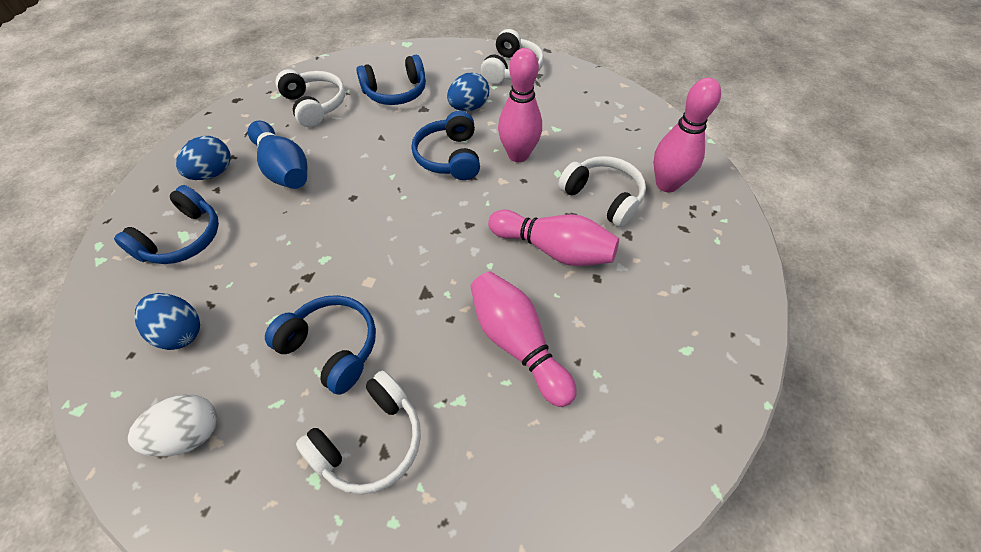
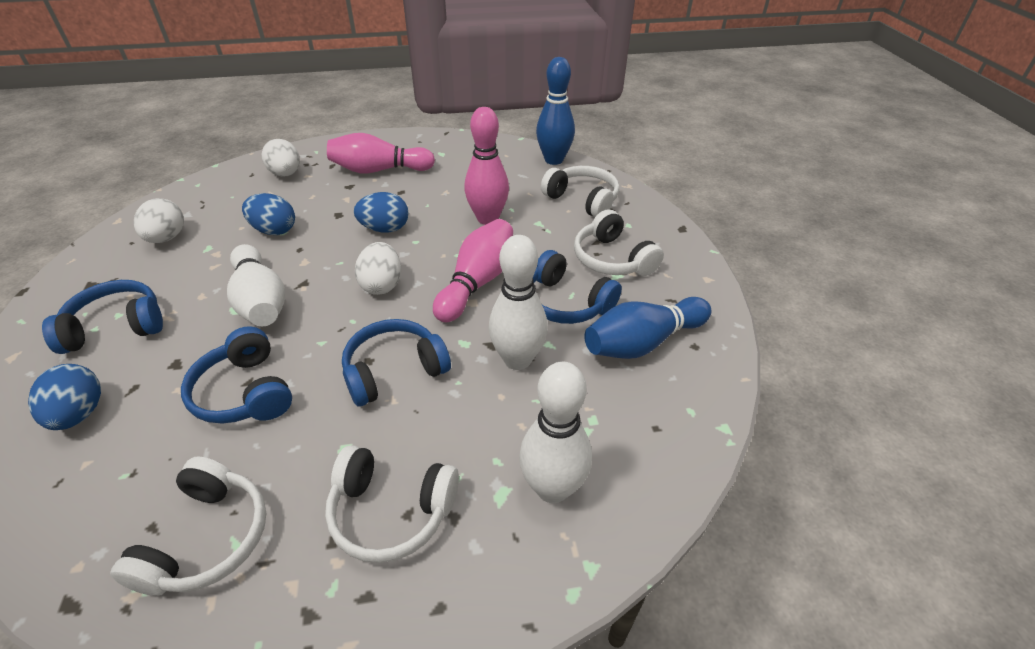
blue bowling pin: 1 -> 2
pink bowling pin: 4 -> 3
white bowling pin: 0 -> 3
white egg: 1 -> 3

